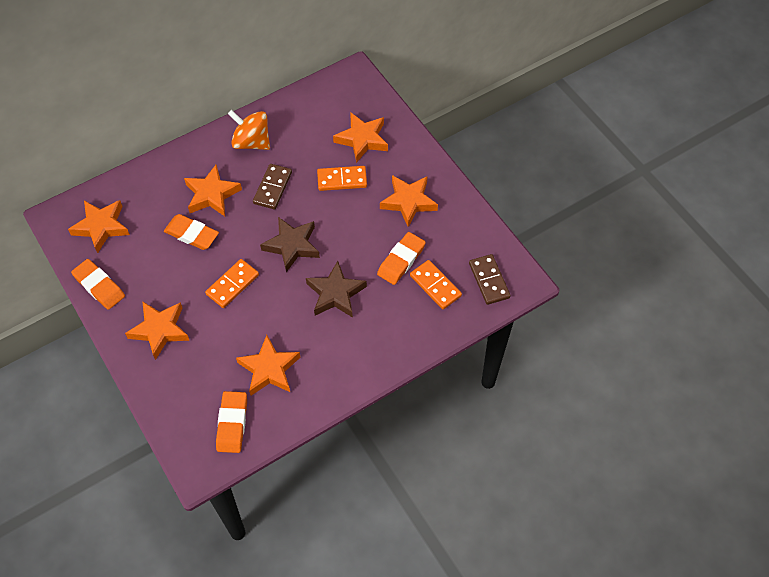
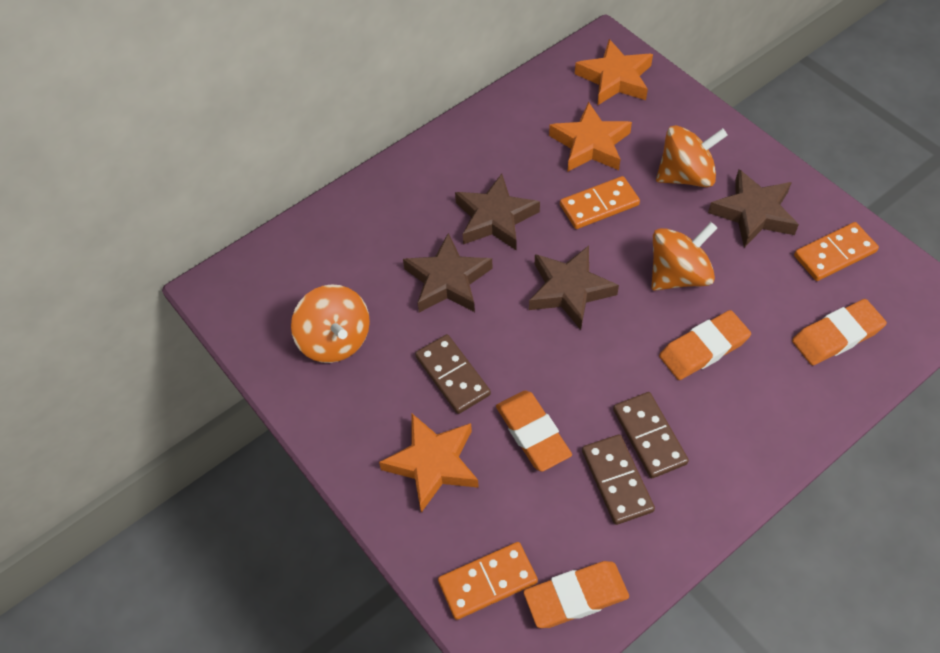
brown domino: 2 -> 3
brown star: 2 -> 4
orange spinning top: 1 -> 3
orange star: 6 -> 3

